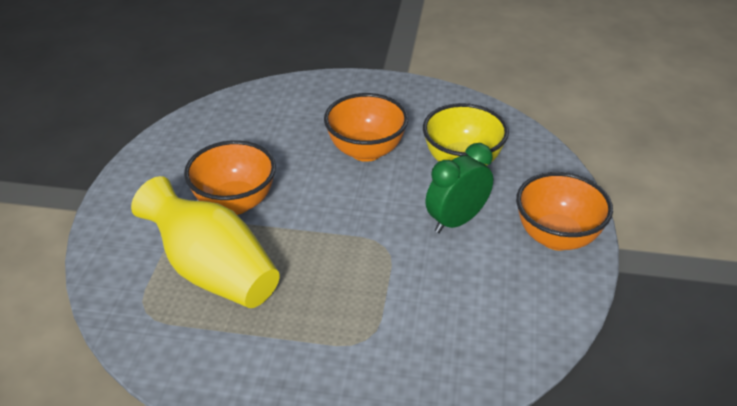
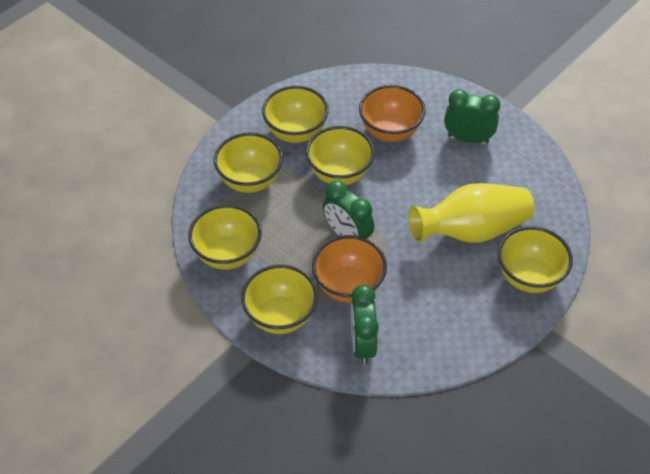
green clock: 1 -> 3
orange bowl: 3 -> 2
yellow bowl: 1 -> 6

